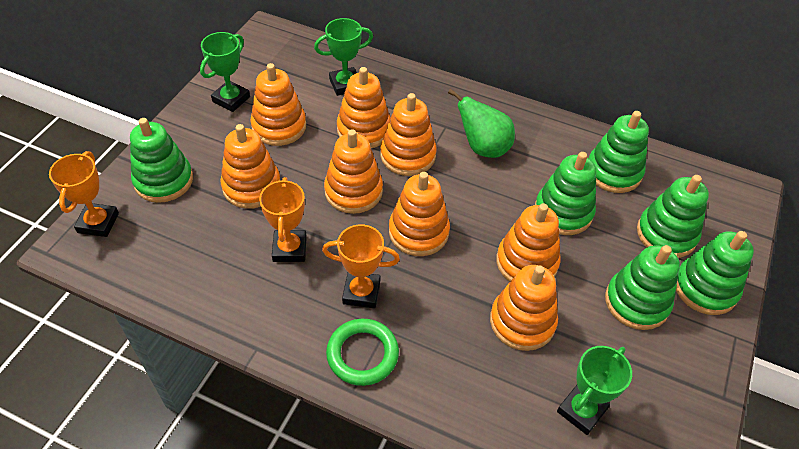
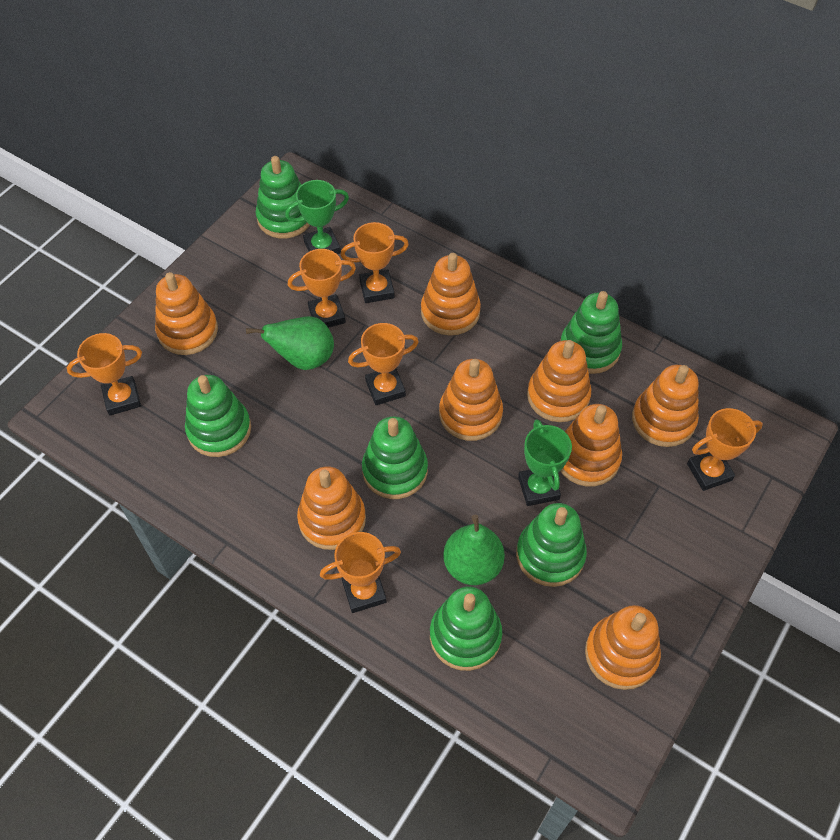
green pear: 1 -> 2
green ring: 1 -> 0
green trophy: 3 -> 2
orange trophy: 3 -> 6

